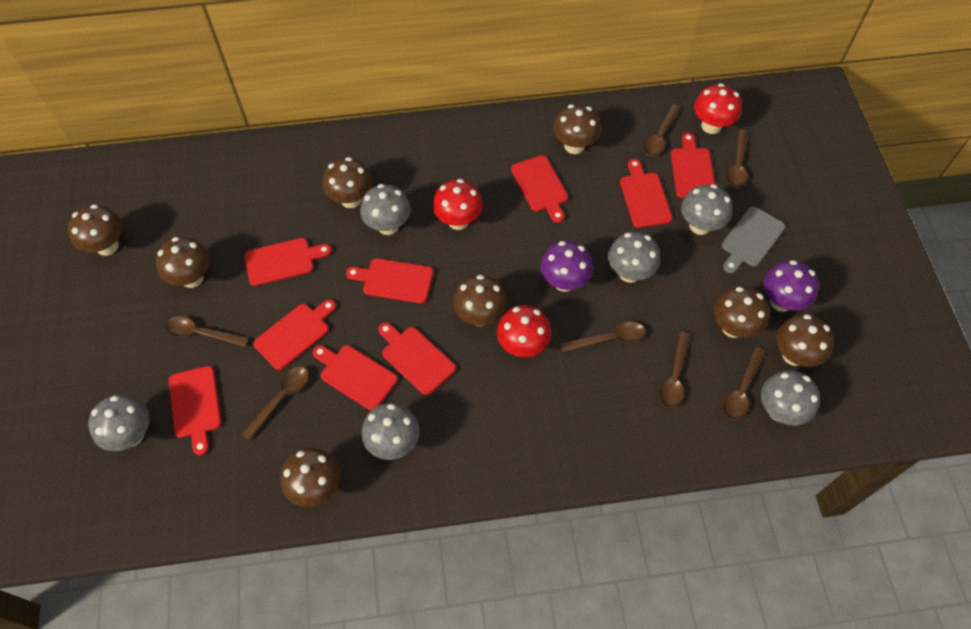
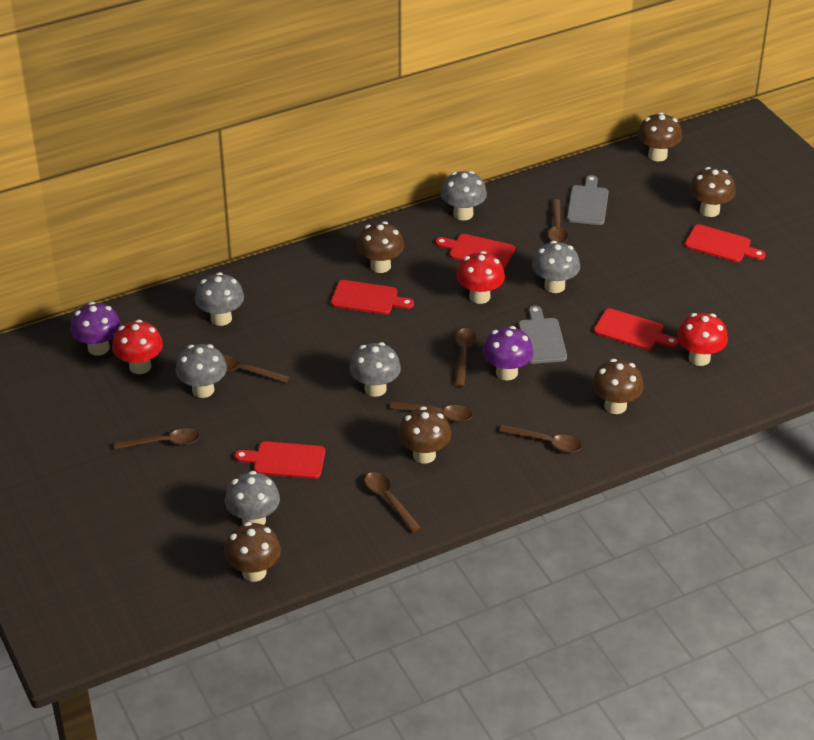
brown mushroom: 8 -> 6
grey cutting board: 1 -> 2
red cutting board: 9 -> 5

